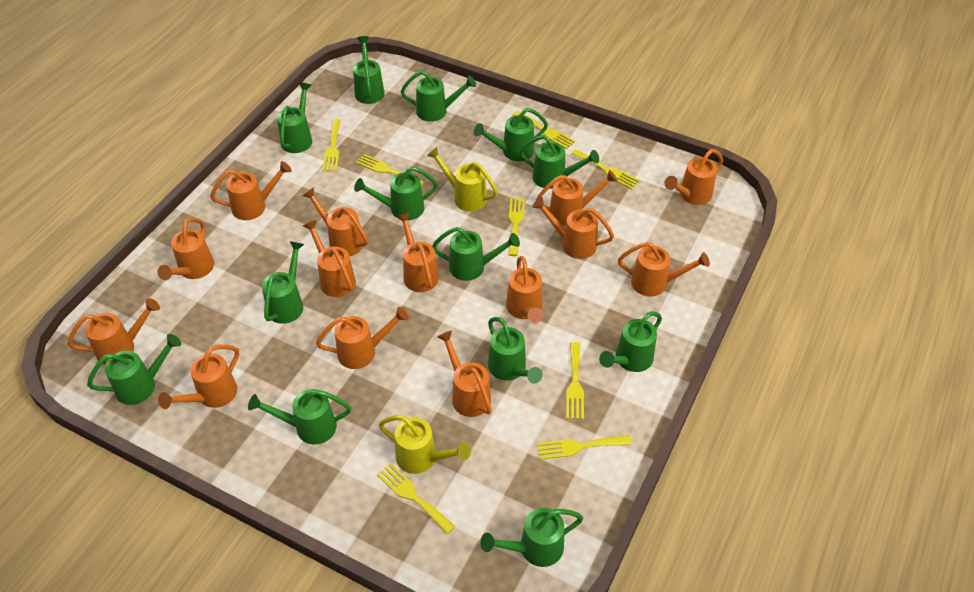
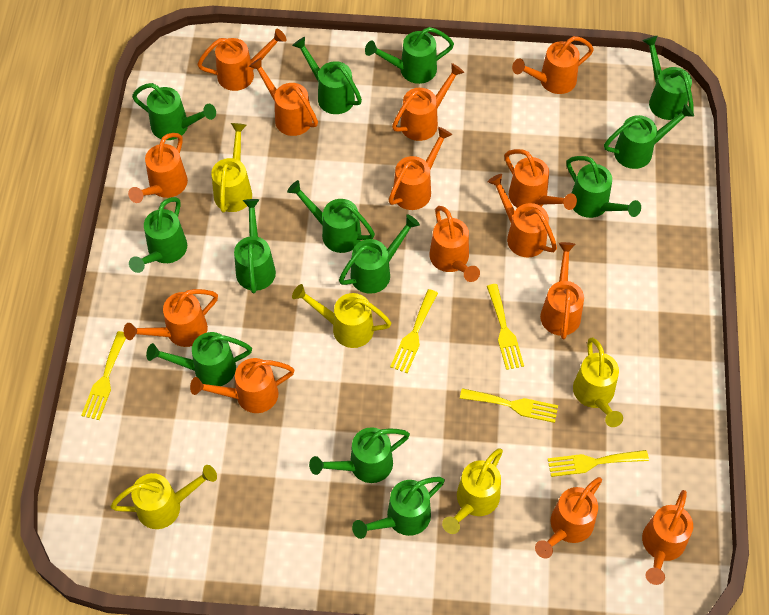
yellow fork: 8 -> 5
yellow watering can: 2 -> 5

